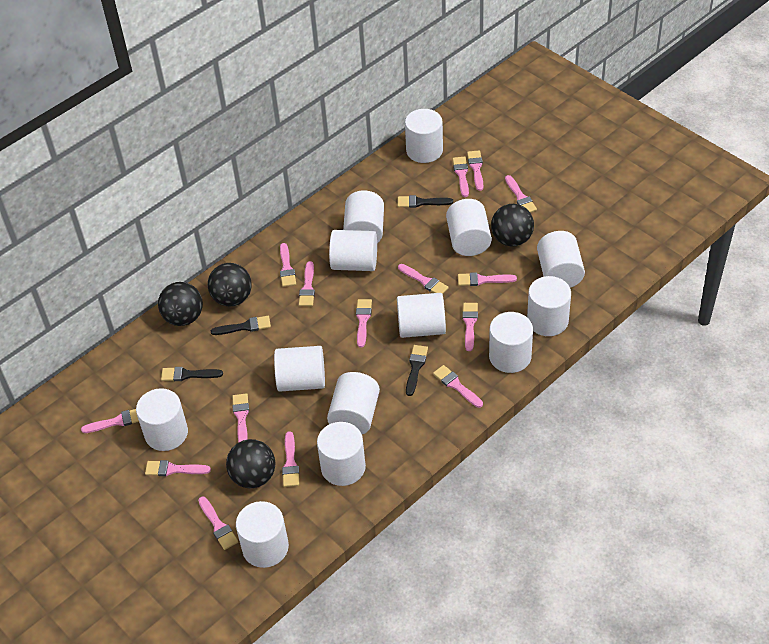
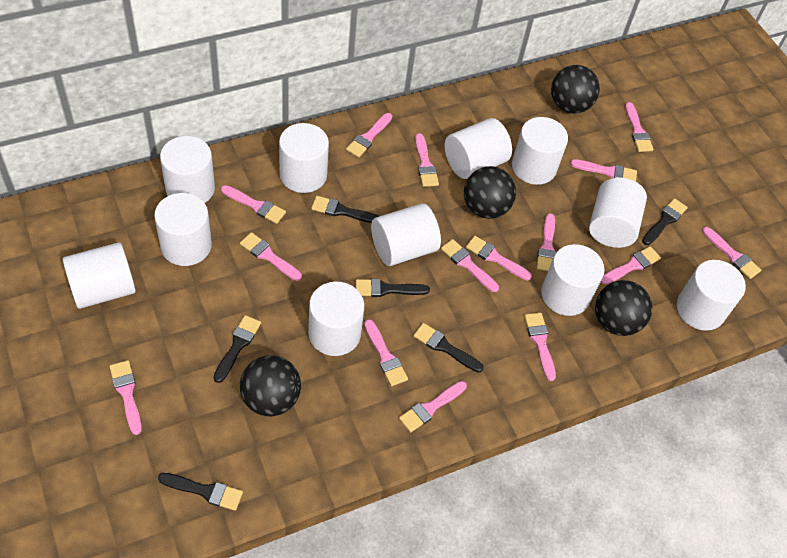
black brush: 4 -> 6
white cylinder: 13 -> 11

